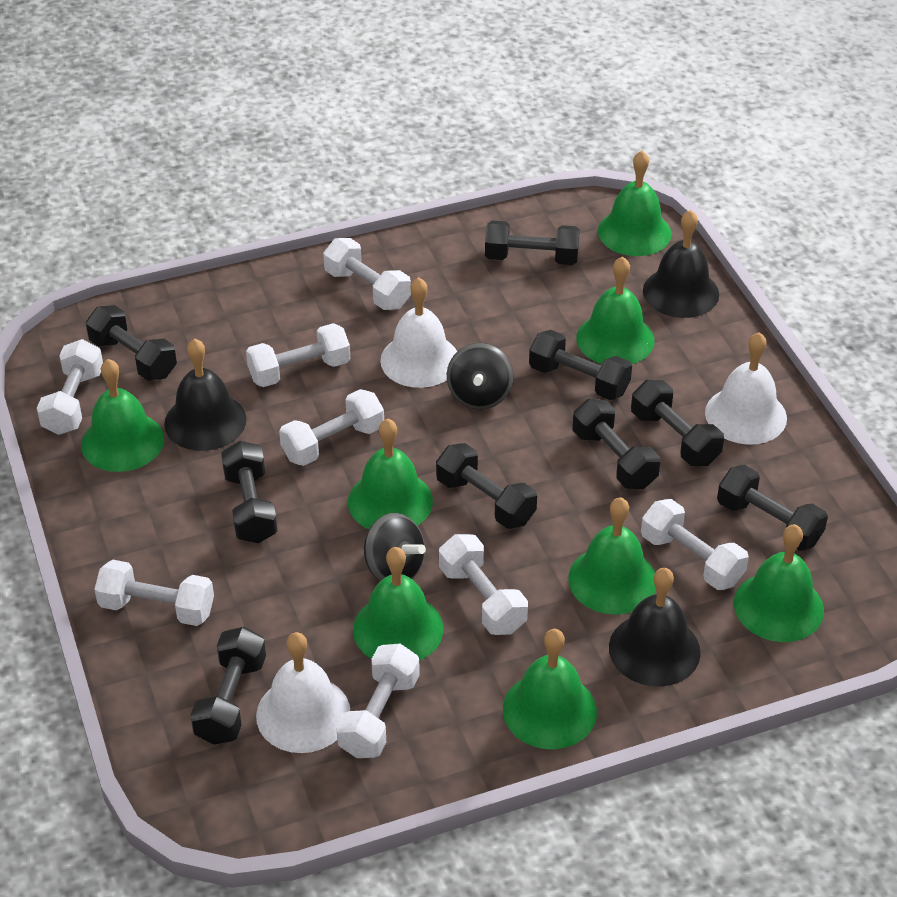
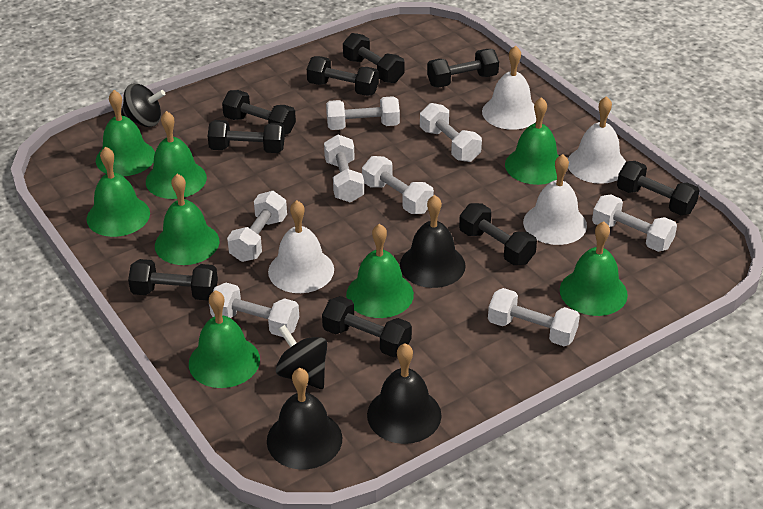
white bell: 3 -> 4

